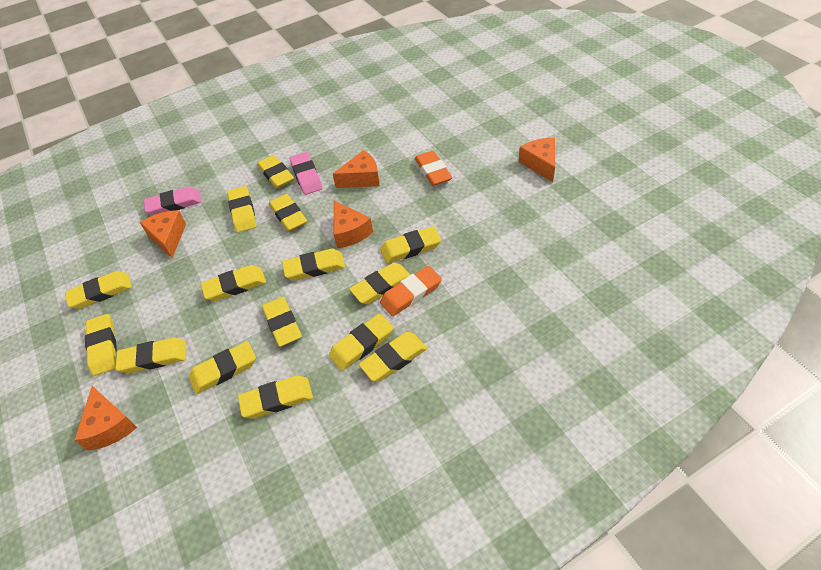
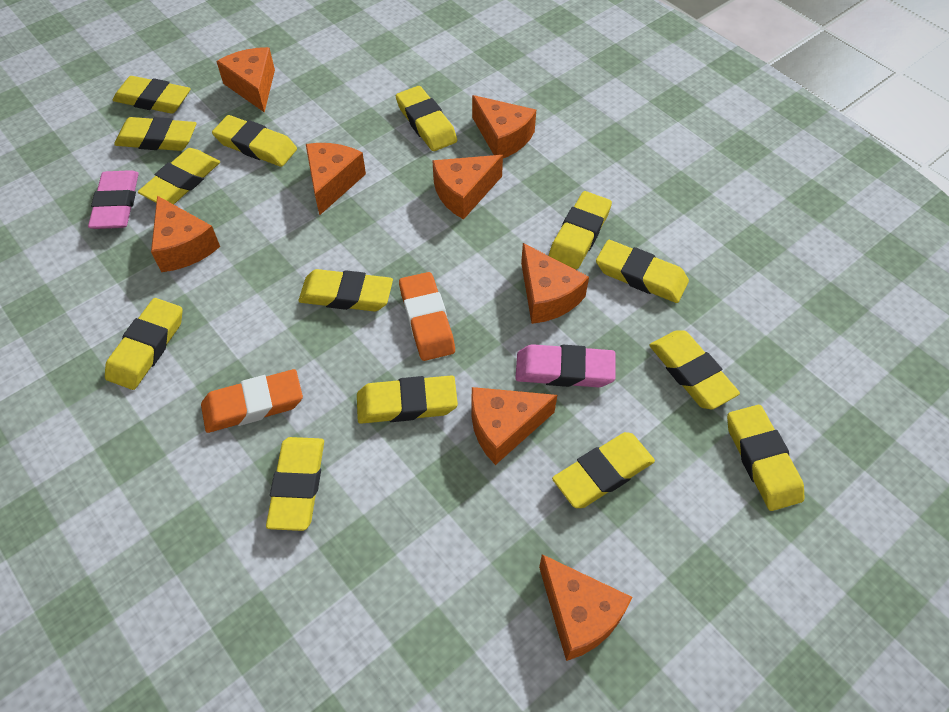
orange cheese: 5 -> 8
yellow eraser: 15 -> 14

